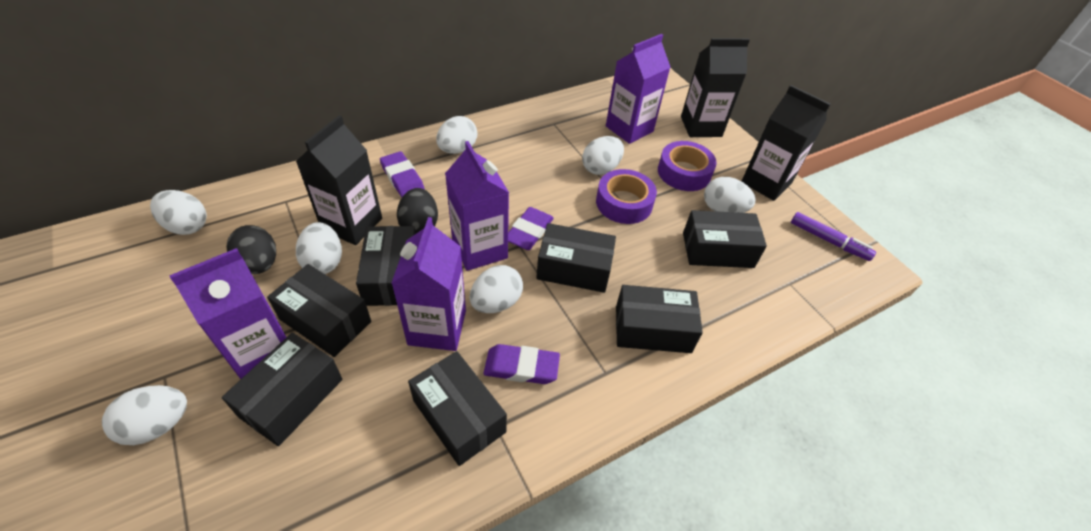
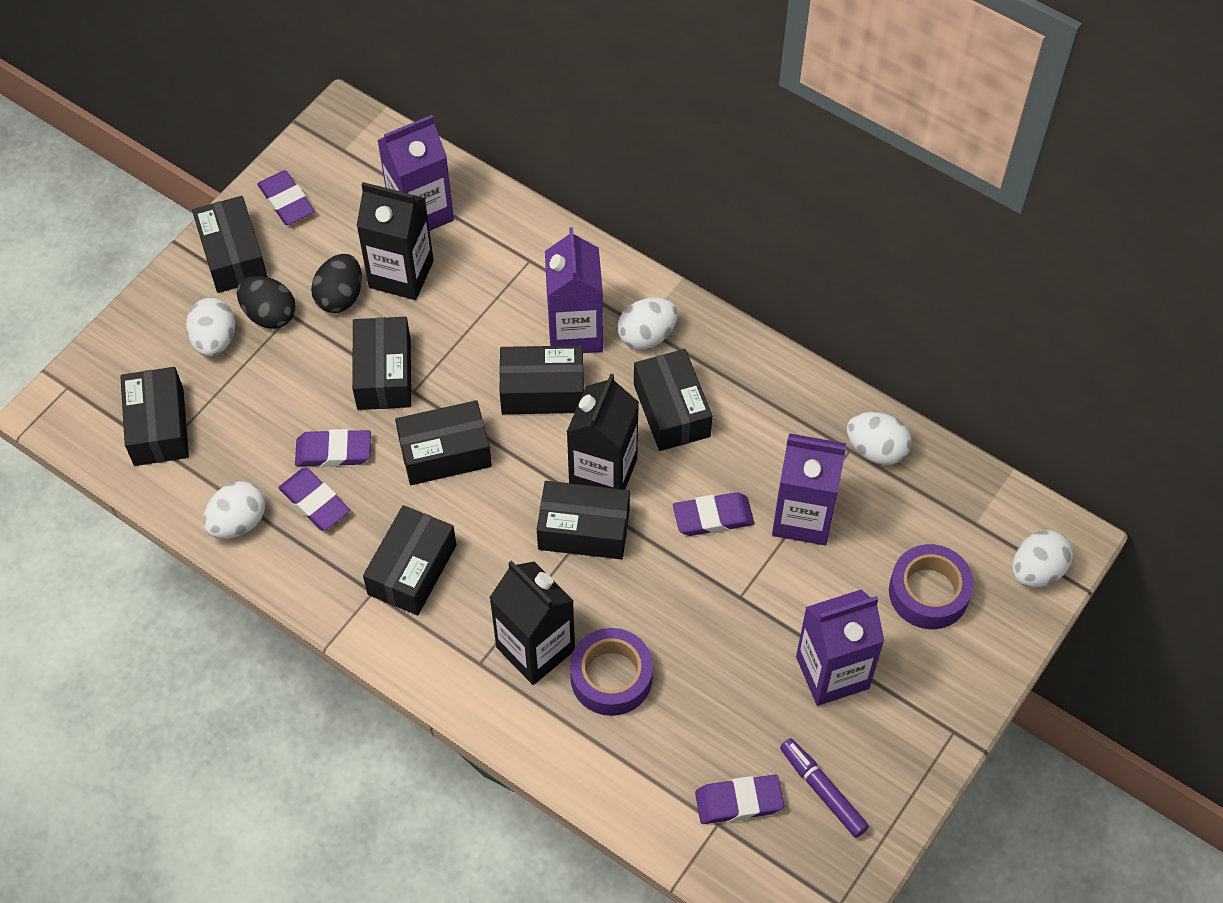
black box: 7 -> 8
purple eraser: 3 -> 5
white egg: 7 -> 5

